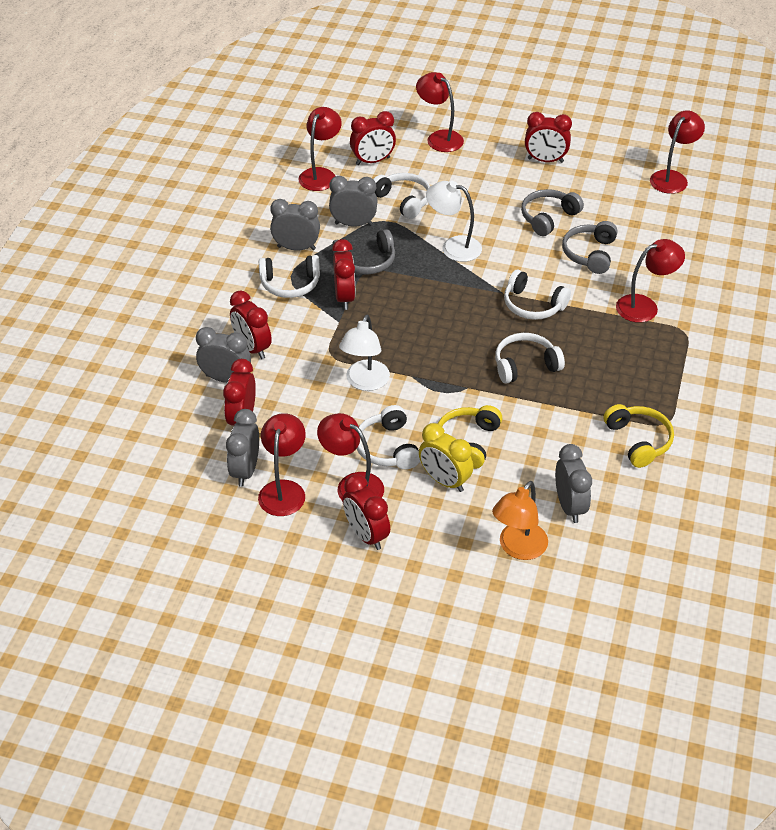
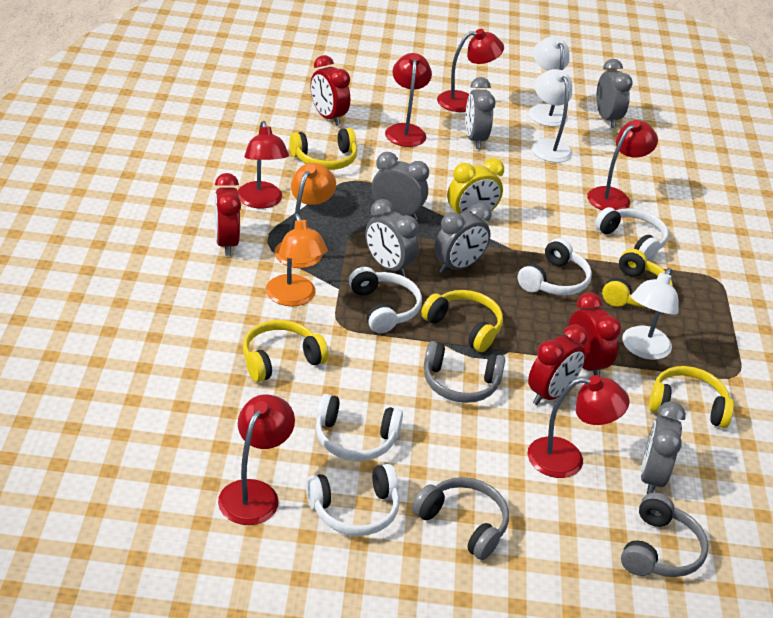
grey clock: 5 -> 6
orange lamp: 1 -> 2
red clock: 6 -> 4
white lamp: 2 -> 3
yellow headphones: 2 -> 5

